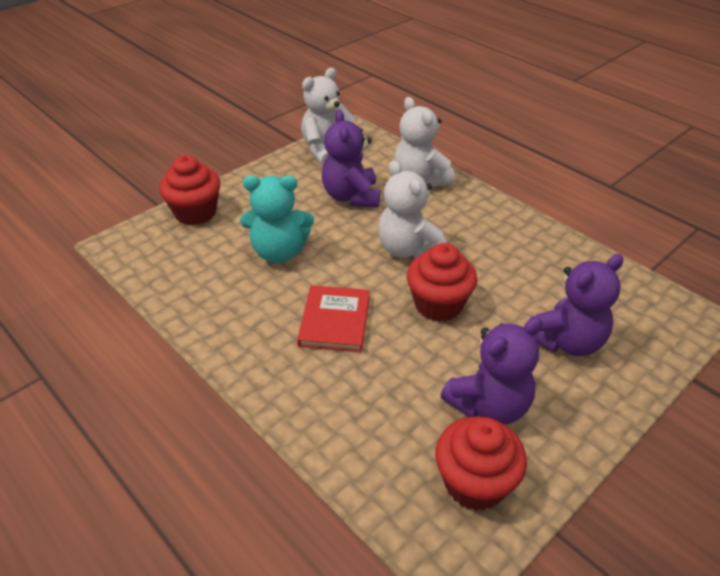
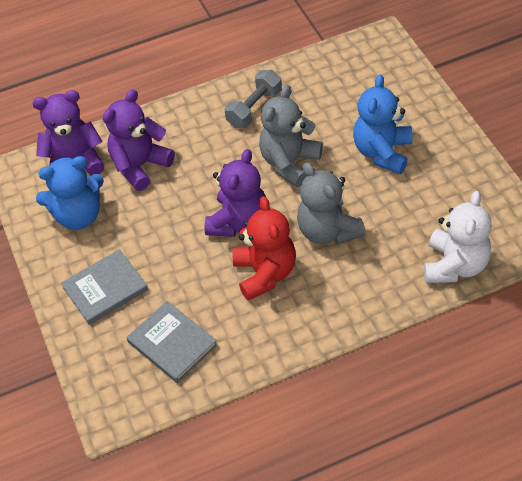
blue teddy bear: 0 -> 2
grey book: 0 -> 2
grey dumbbell: 0 -> 1
grey teddy bear: 0 -> 2
red book: 1 -> 0
red cupcake: 3 -> 0
red teddy bear: 0 -> 1
turquoise teddy bear: 1 -> 0
white teddy bear: 3 -> 1

